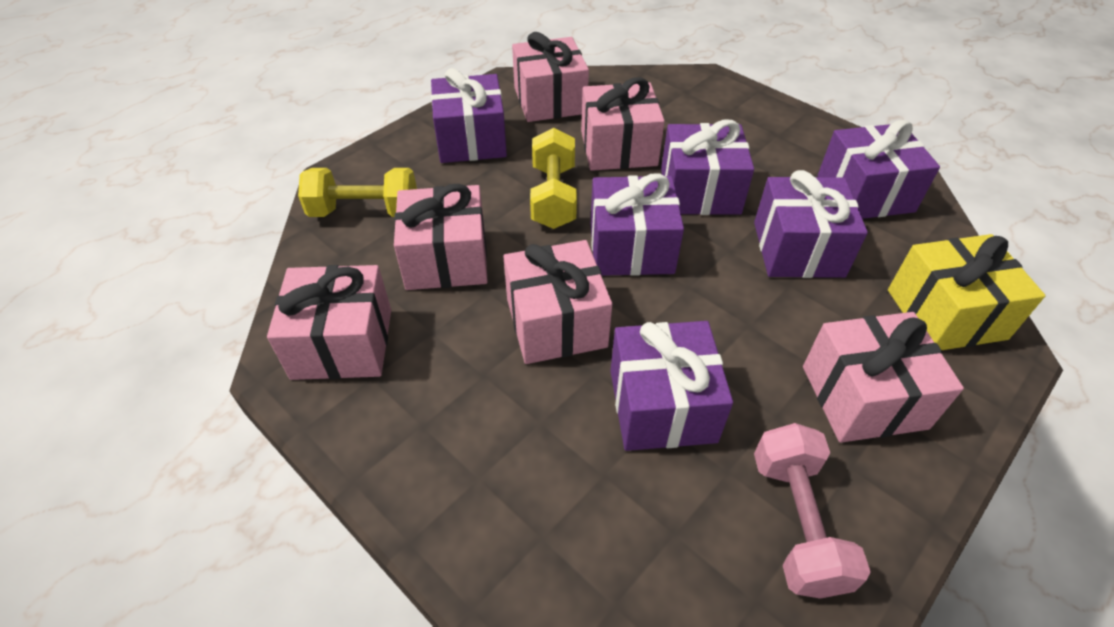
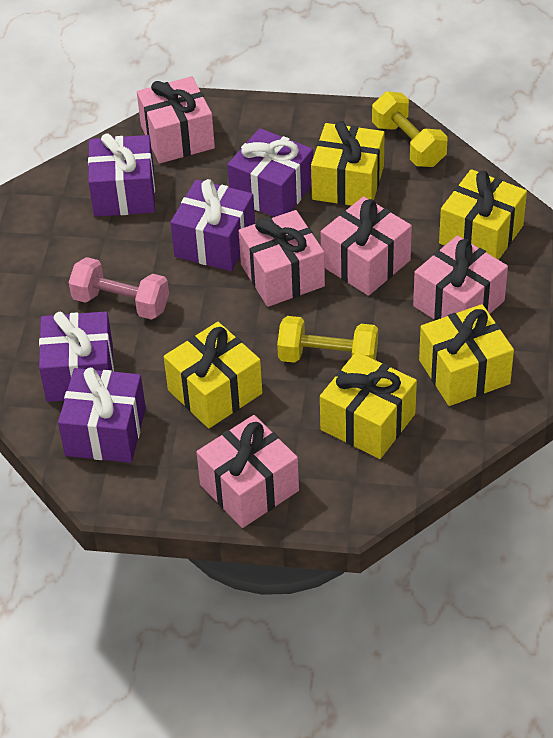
pink gift: 6 -> 5
purple gift: 6 -> 5
yellow gift: 1 -> 5

